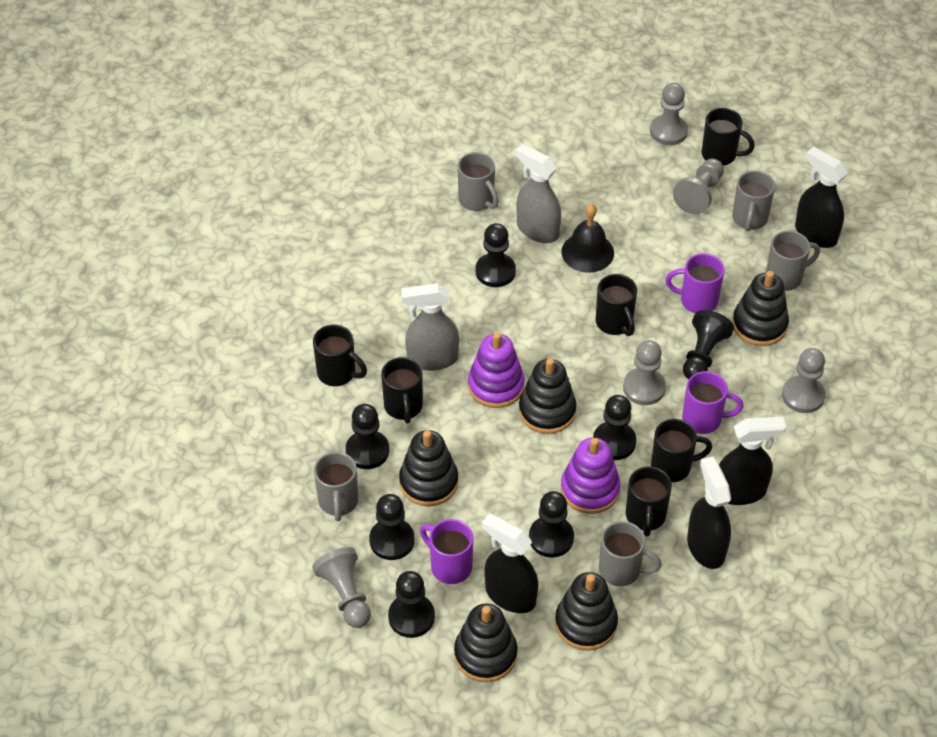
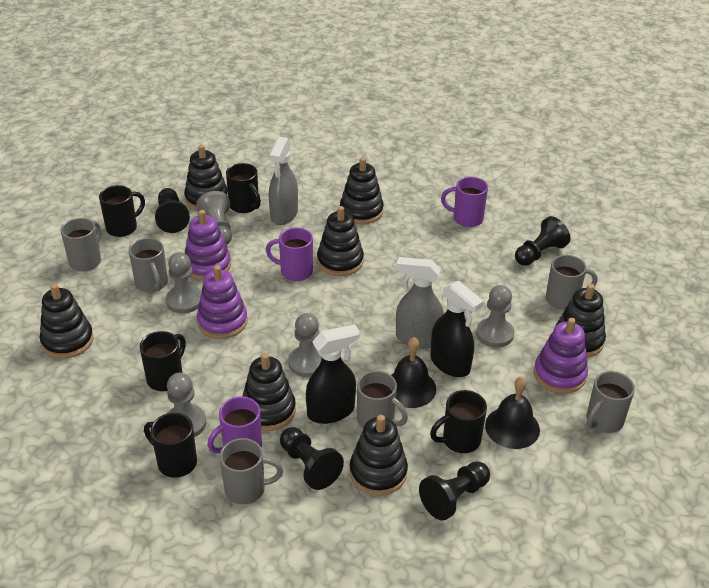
black bell: 1 -> 2
black mug: 6 -> 5
black pawn: 7 -> 4
black spray bottle: 4 -> 2
black stacking toy: 5 -> 7
grey mug: 5 -> 6
purple stacking toy: 2 -> 3

